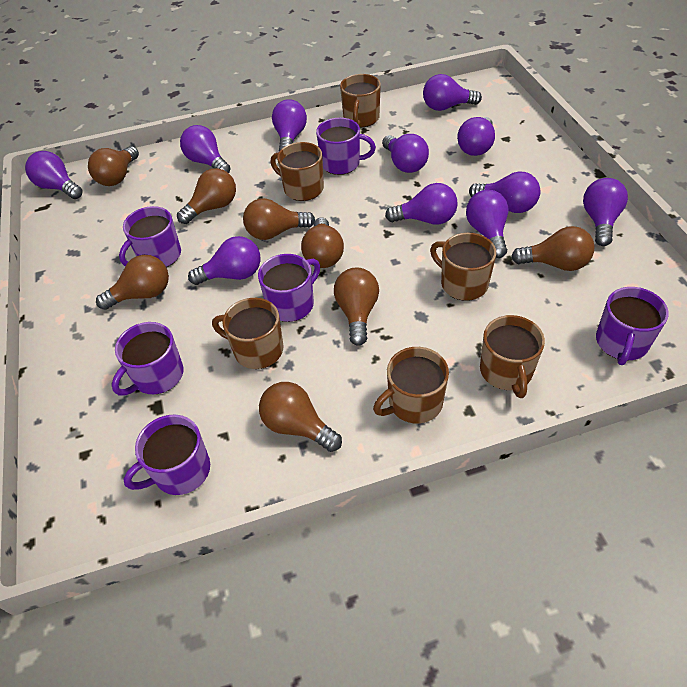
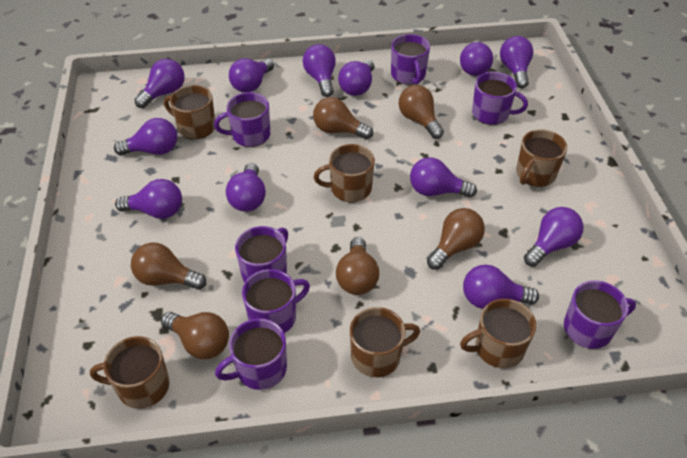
brown light bulb: 8 -> 6
purple light bulb: 11 -> 12
purple mug: 6 -> 7

